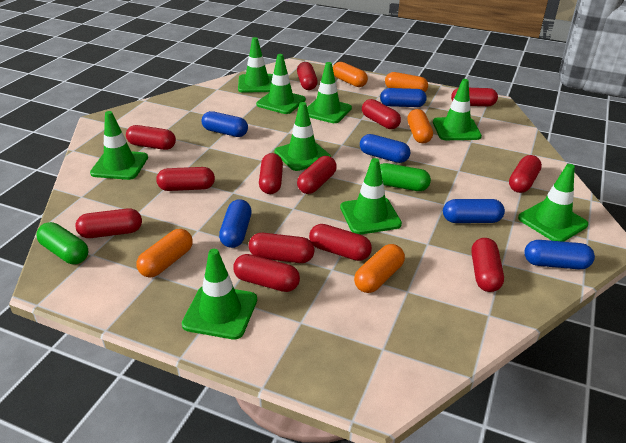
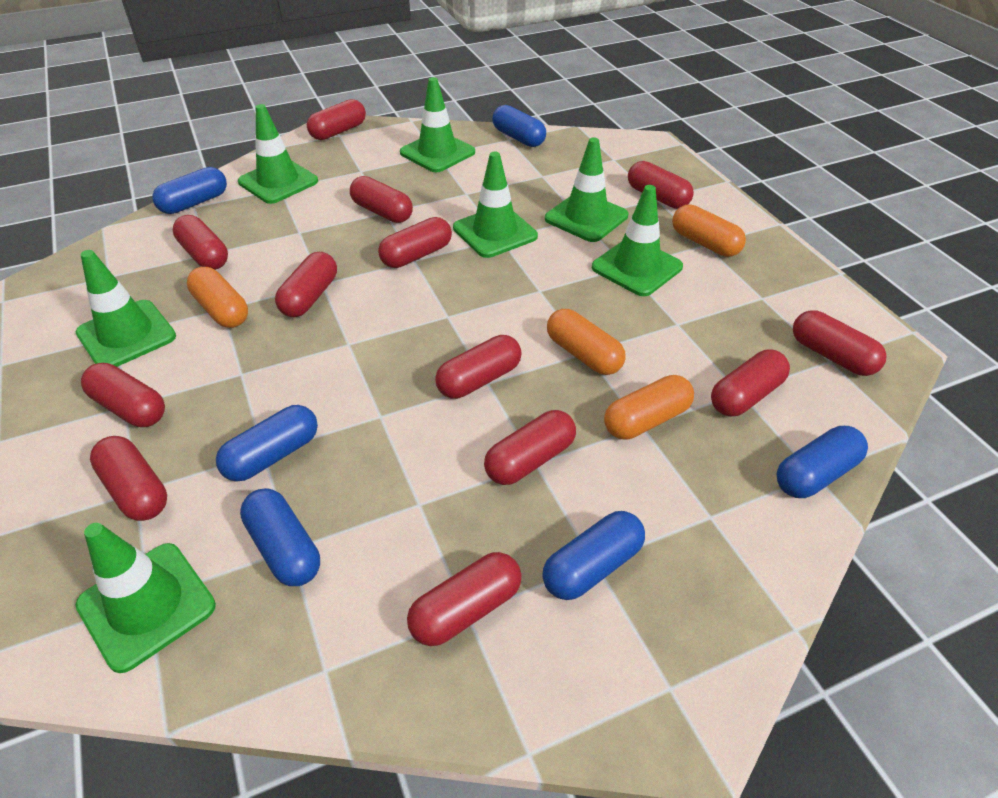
green capsule: 2 -> 0
green traffic cone: 9 -> 7
orange capsule: 5 -> 4

